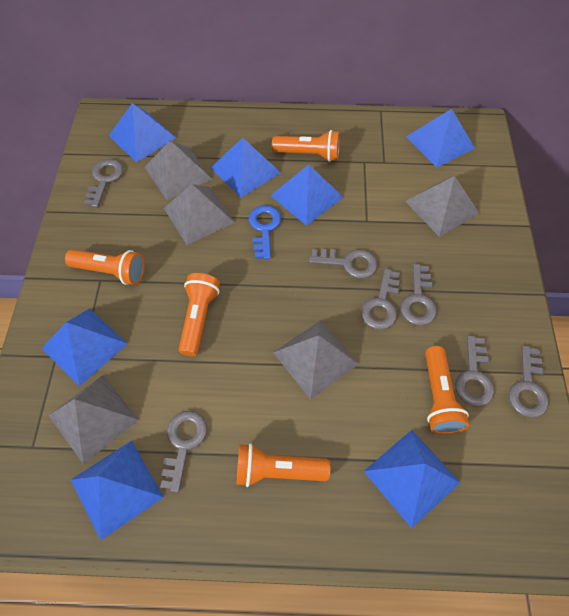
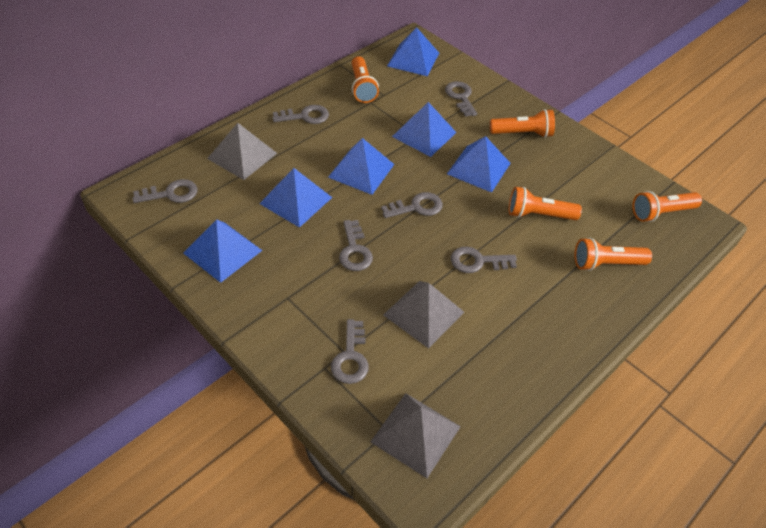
blue key: 1 -> 0
blue pyramid: 7 -> 6
grey pyramid: 5 -> 3

